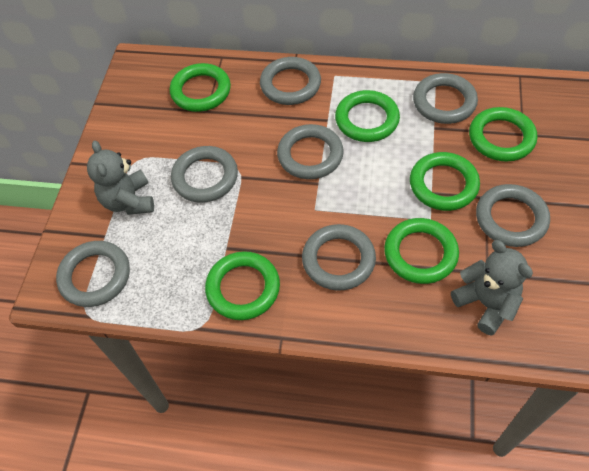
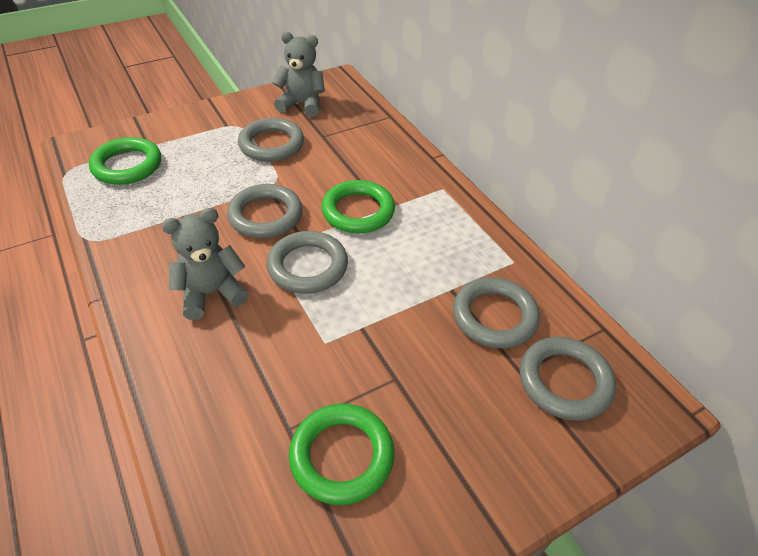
green ring: 6 -> 3
grey ring: 7 -> 5

